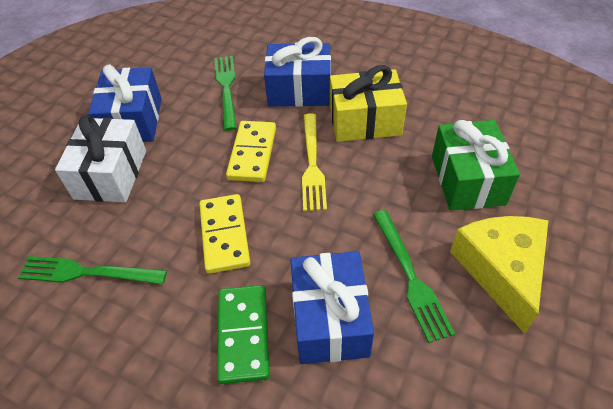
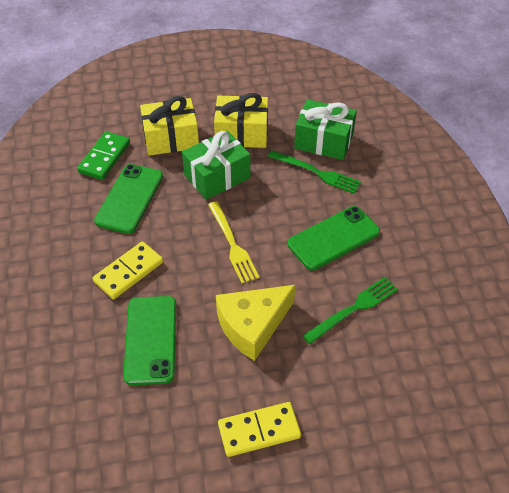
blue gift: 3 -> 0
green fork: 3 -> 2
green gift: 1 -> 2
green phone: 0 -> 3
white gift: 1 -> 0
yellow gift: 1 -> 2

